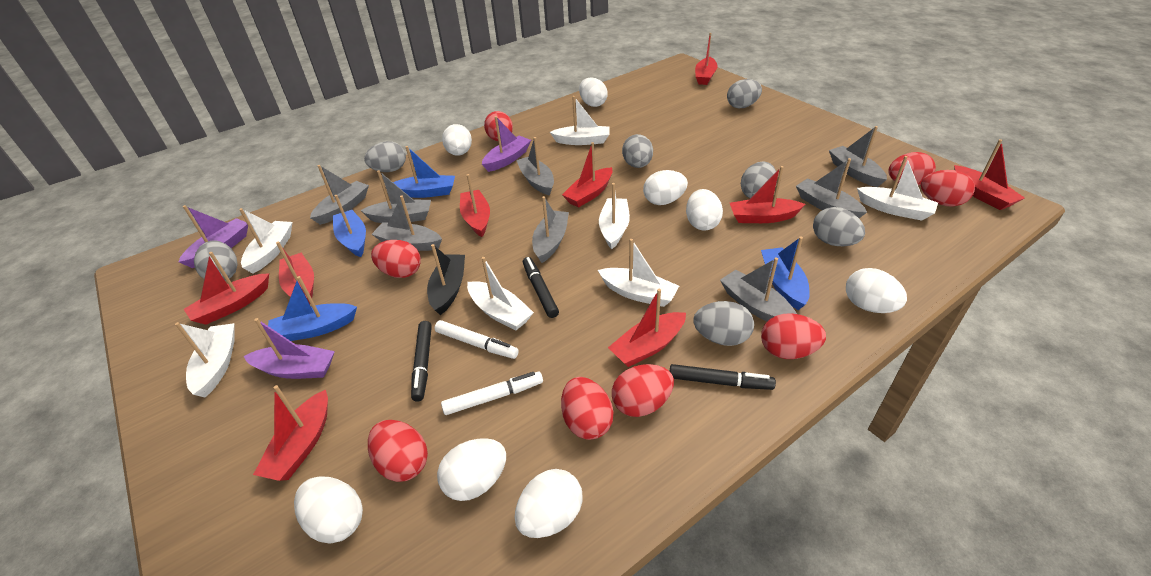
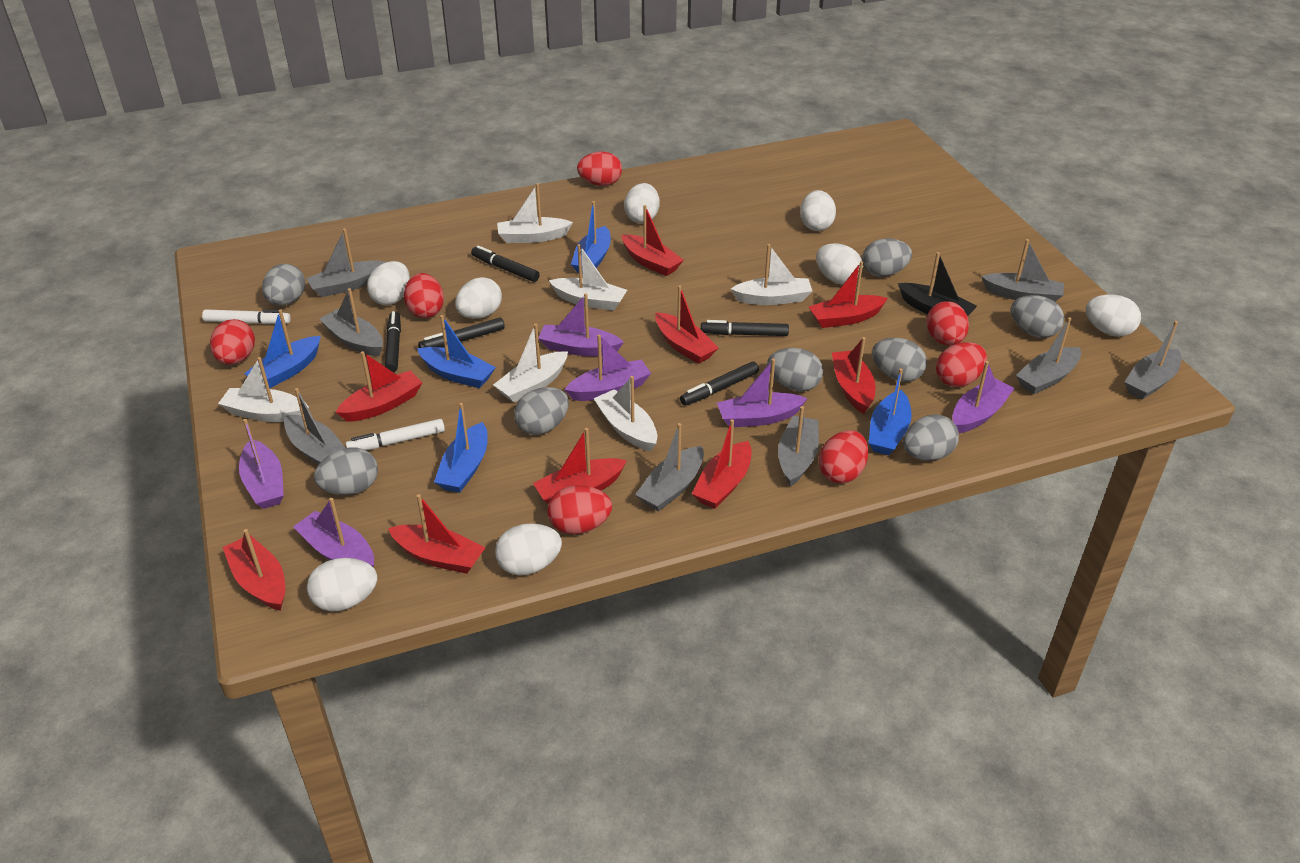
black marker: 3 -> 5
blue boat: 4 -> 5
grey egg: 7 -> 8
purple boat: 3 -> 6
red egg: 8 -> 7
white boat: 7 -> 6

